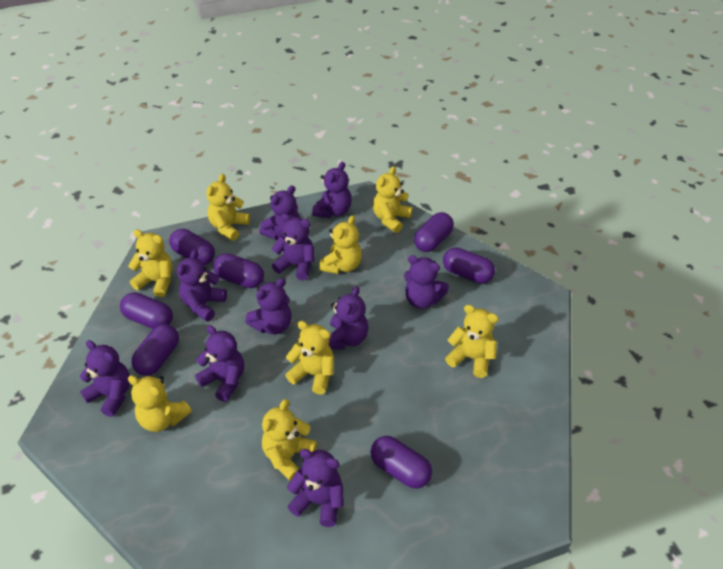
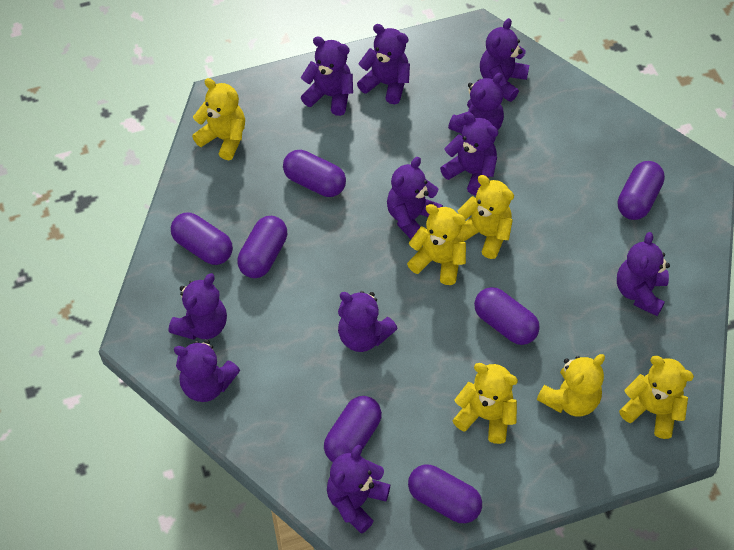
purple teddy bear: 10 -> 11
yellow teddy bear: 8 -> 6

